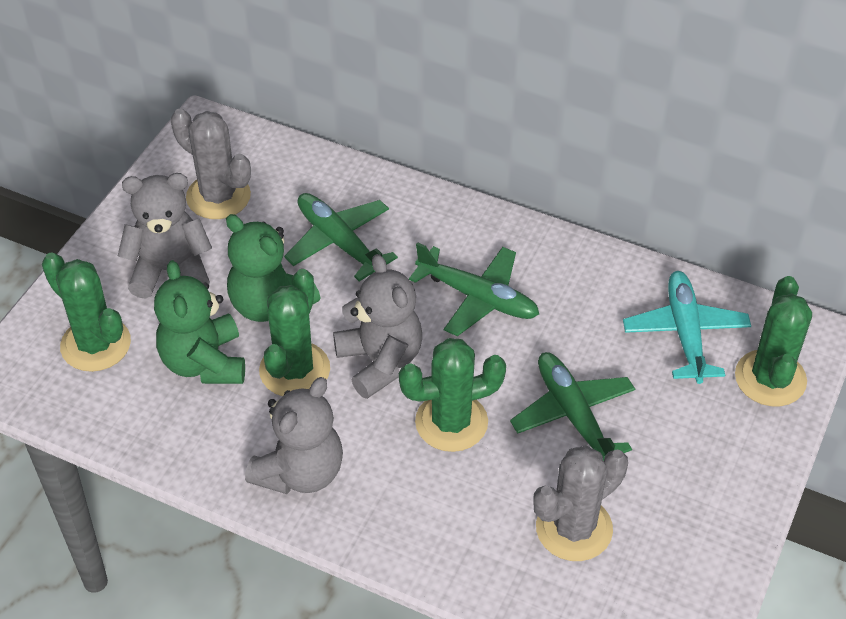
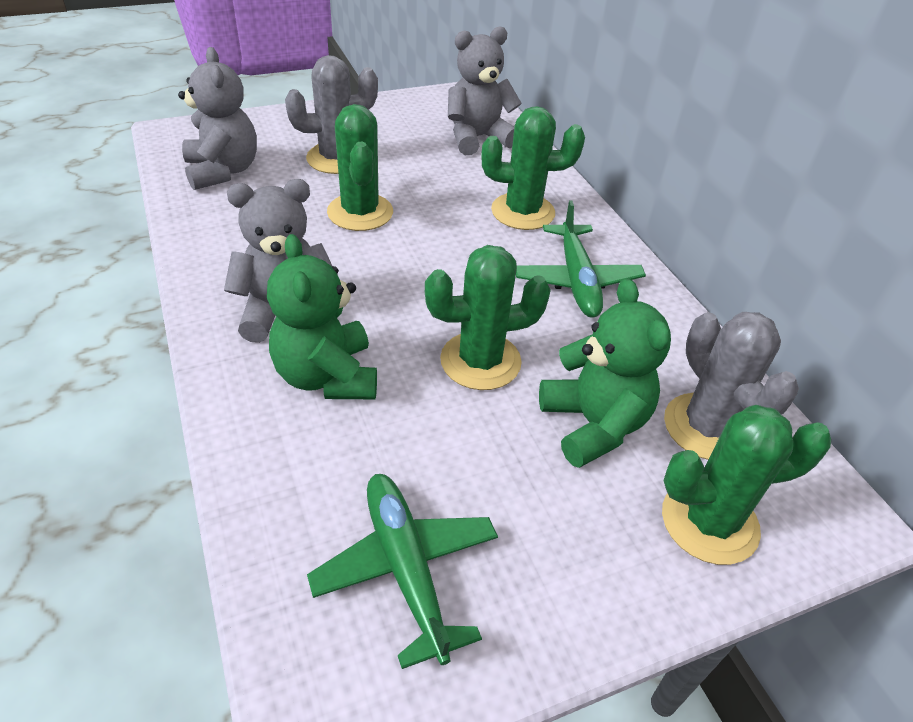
green plane: 3 -> 2
turquoise plane: 1 -> 0

